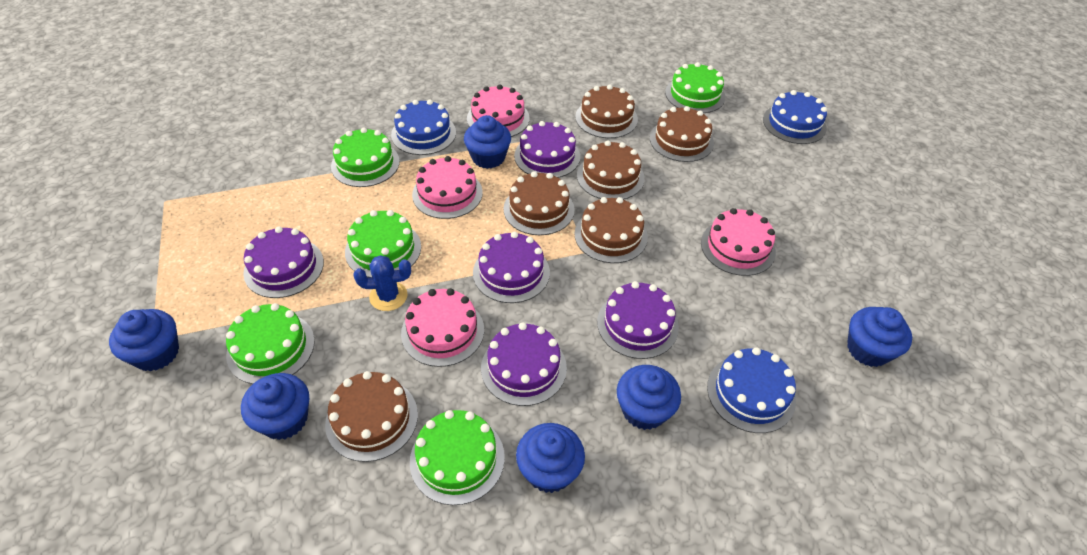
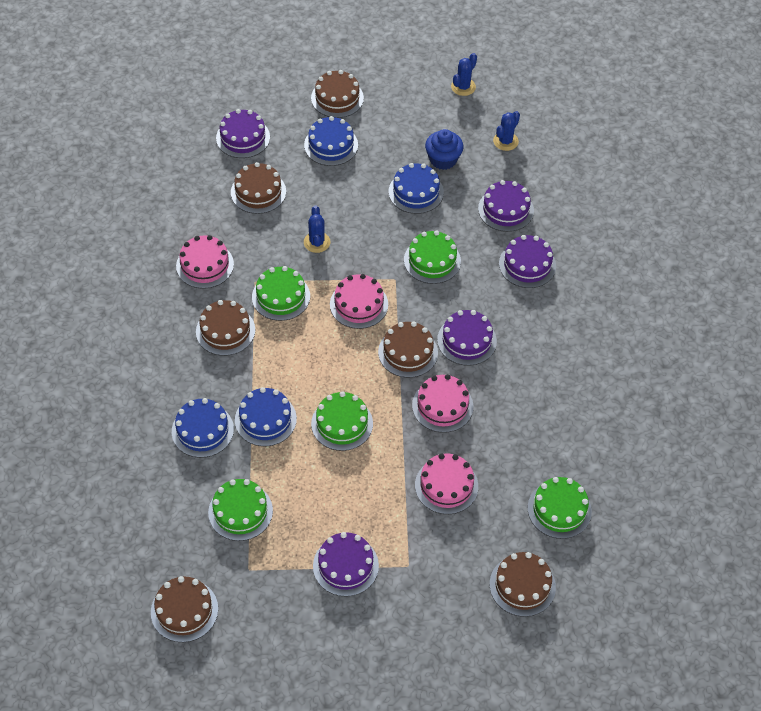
blue cactus: 1 -> 3
blue cake: 3 -> 4
blue cupcake: 6 -> 1

